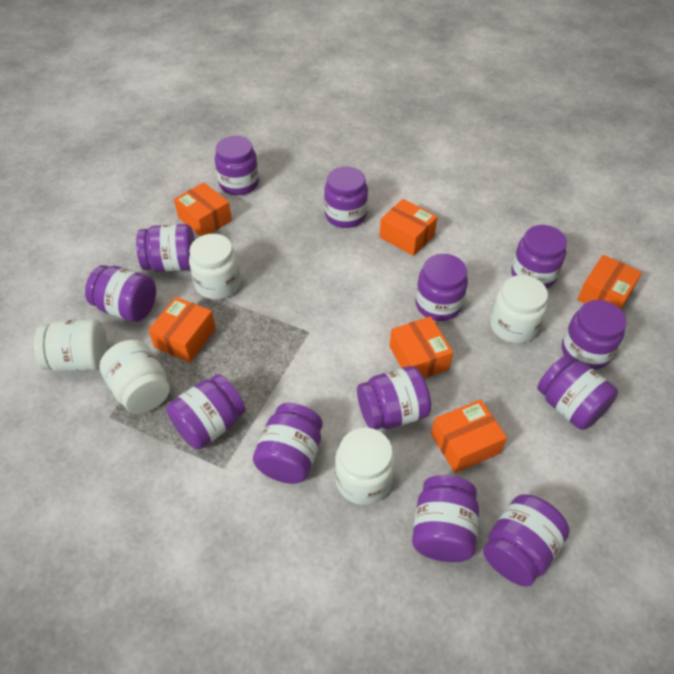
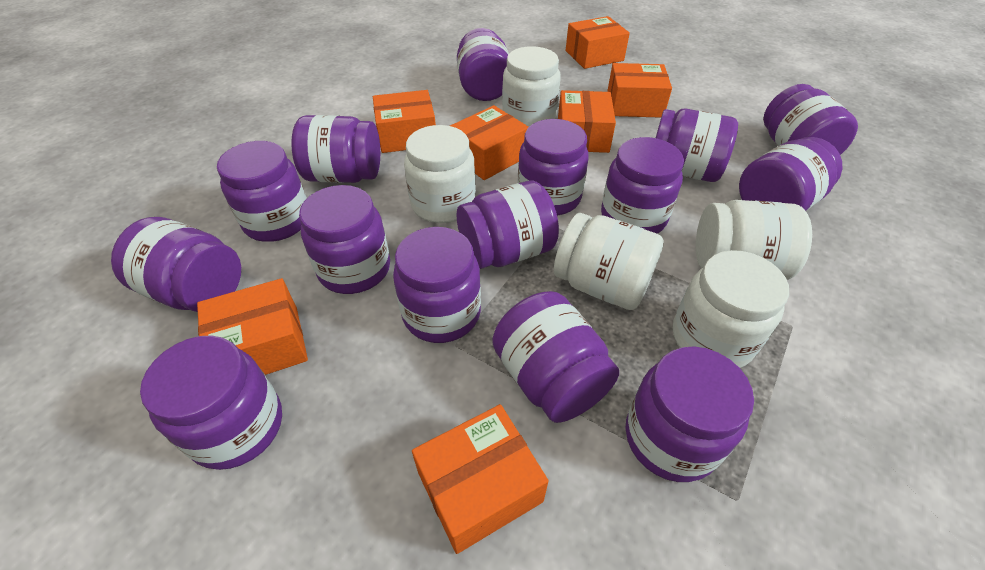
orange box: 6 -> 7
purple jar: 13 -> 15

